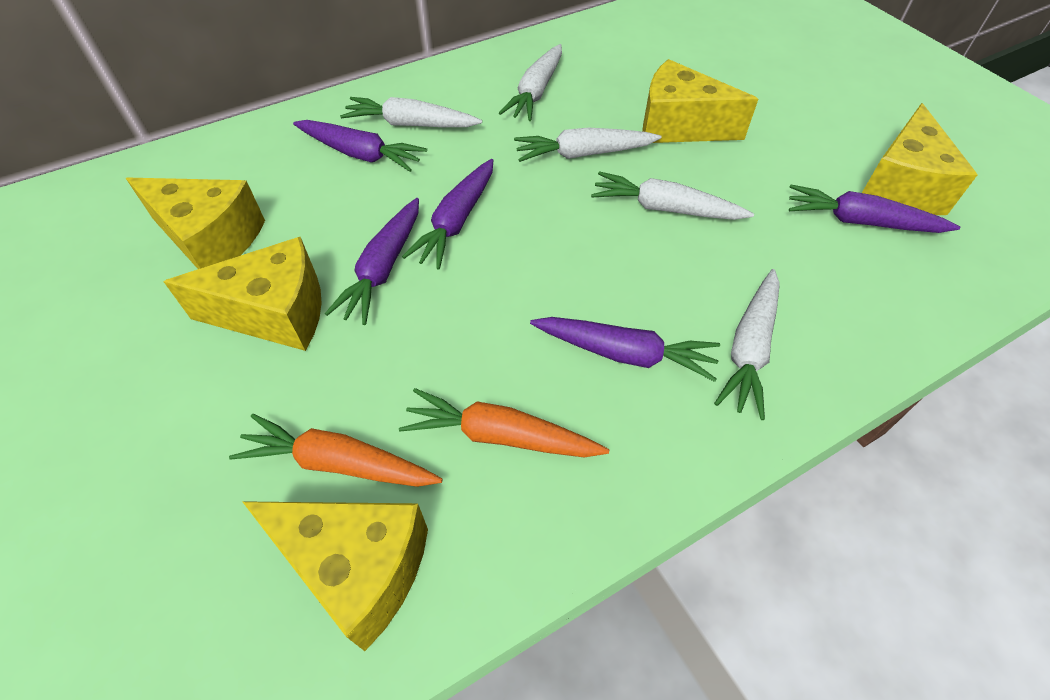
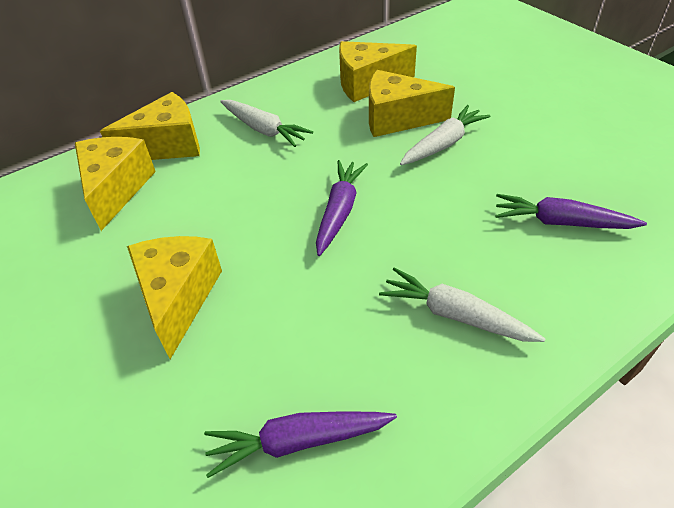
orange carrot: 2 -> 0
purple carrot: 5 -> 3
white carrot: 5 -> 3

